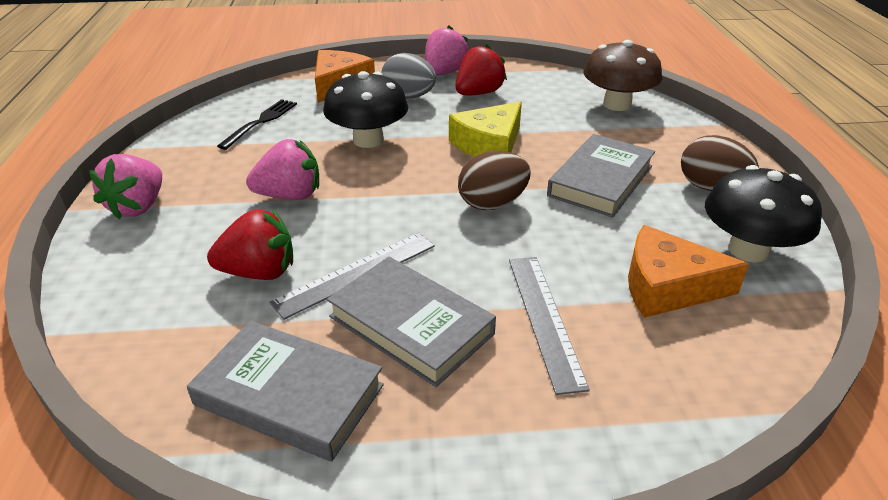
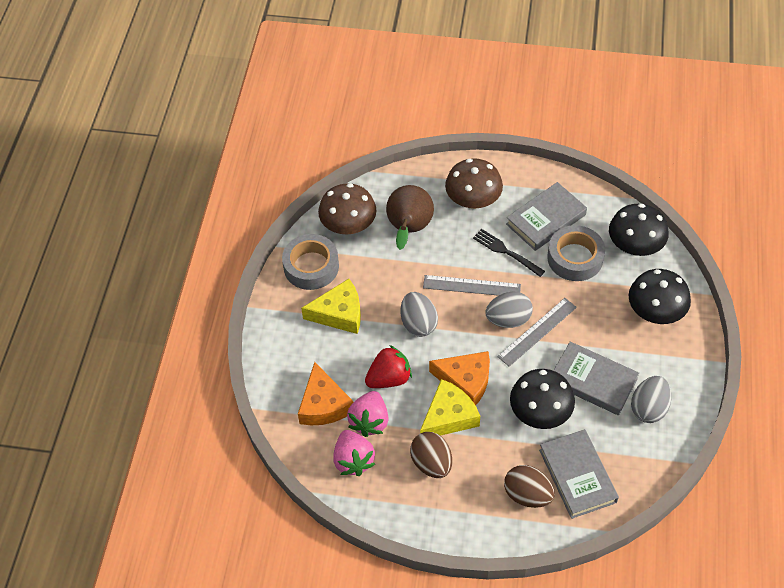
black mushroom: 2 -> 3
brown mushroom: 1 -> 2
brown pear: 0 -> 1
grey egg: 1 -> 3
grey tape: 0 -> 2
pink strawberry: 3 -> 2
red strawberry: 2 -> 1
yellow cheese: 1 -> 2

